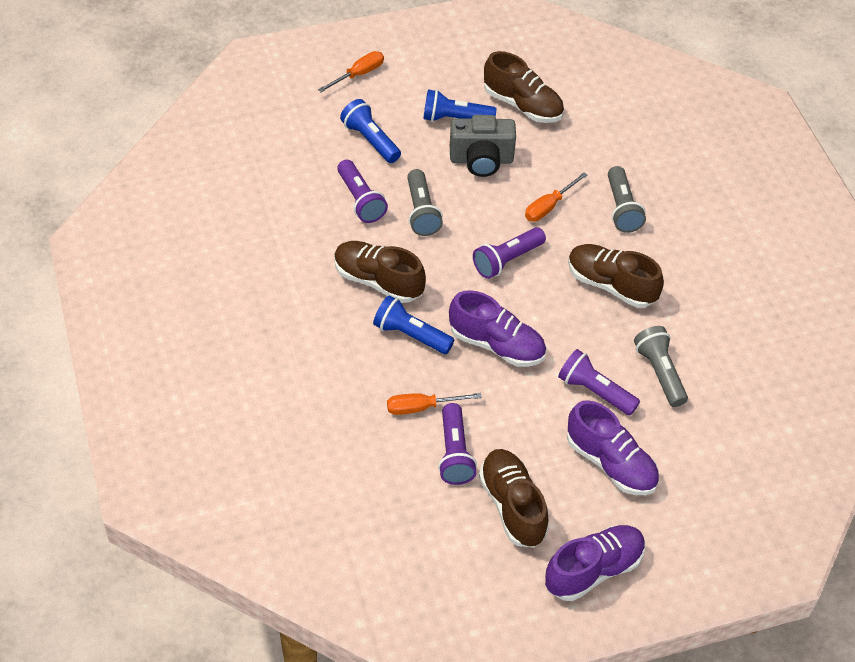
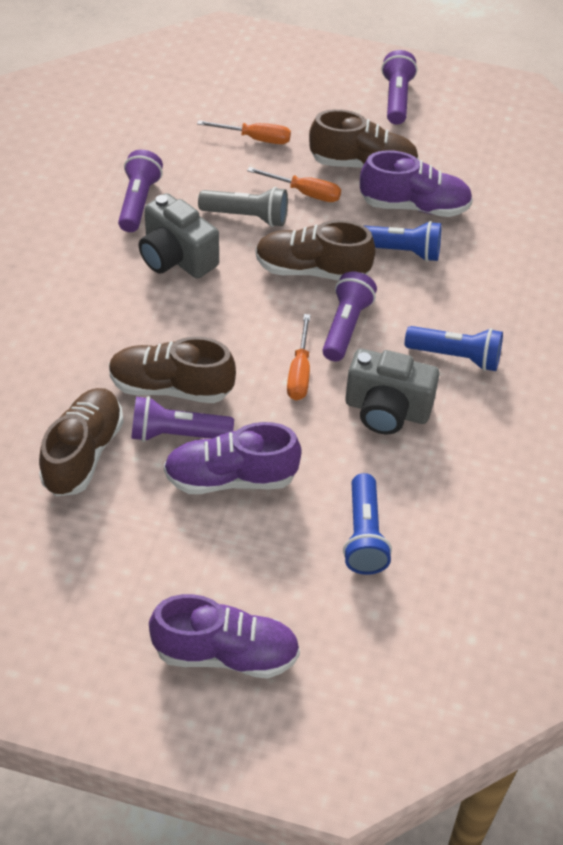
grey camera: 1 -> 2
grey flashlight: 3 -> 1

